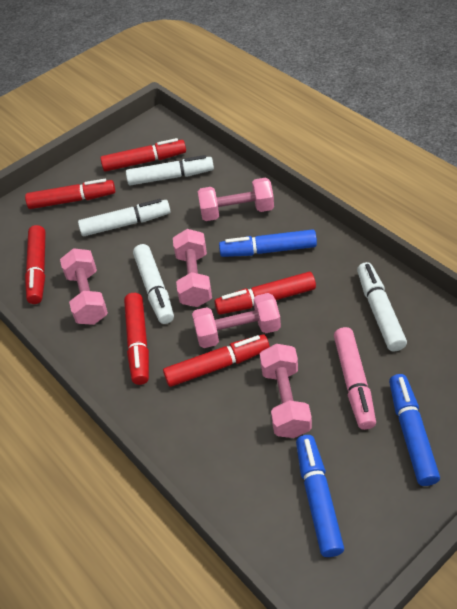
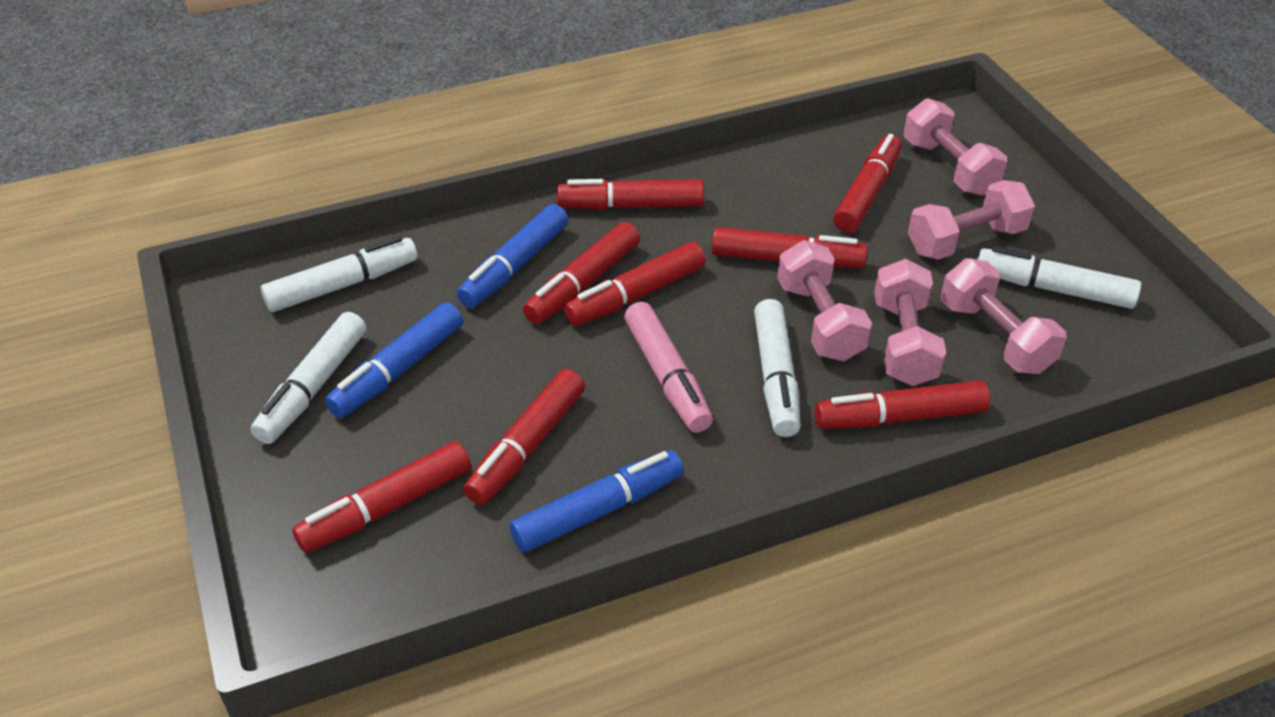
red marker: 6 -> 8

